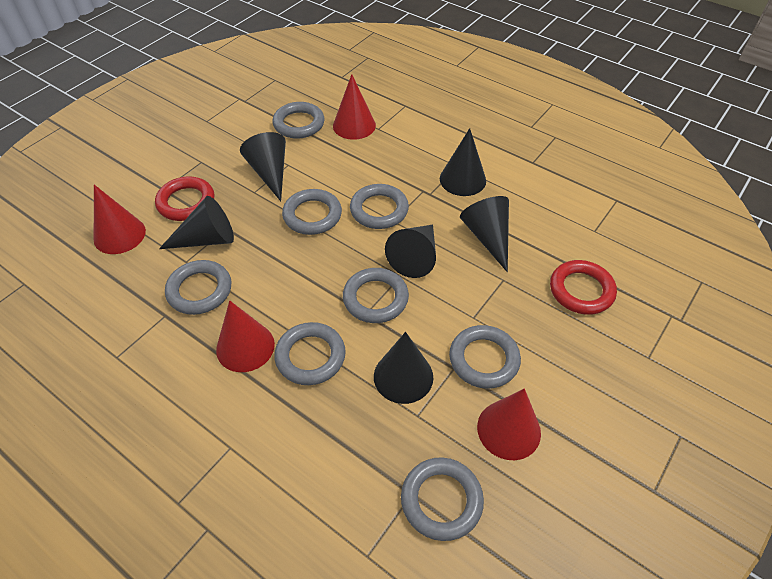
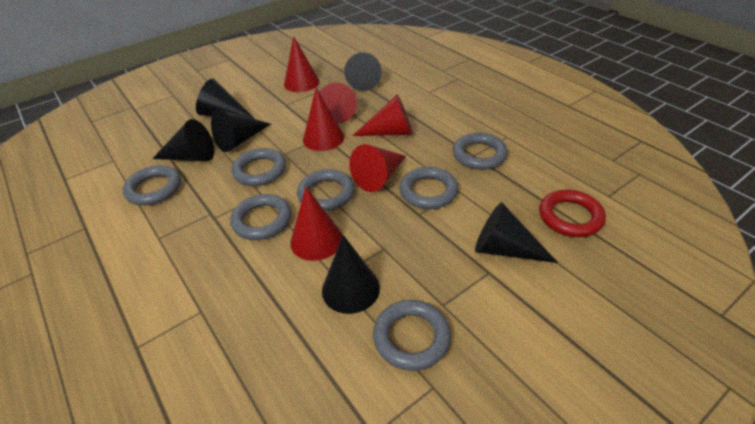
grey ring: 8 -> 7
red cone: 4 -> 6
red ring: 2 -> 1

